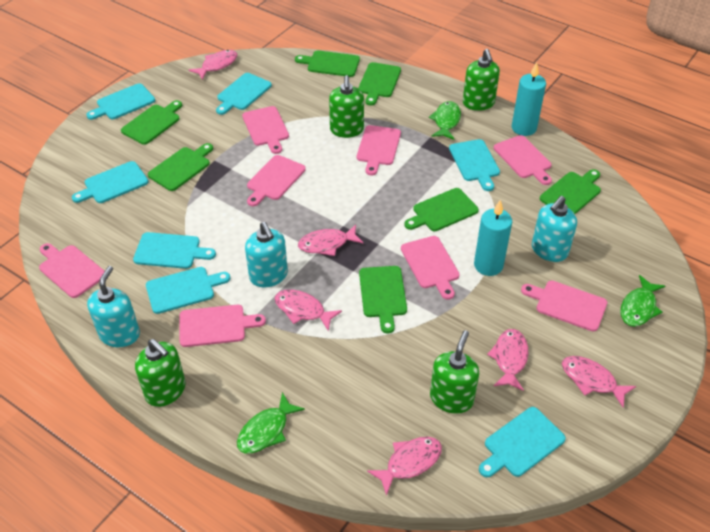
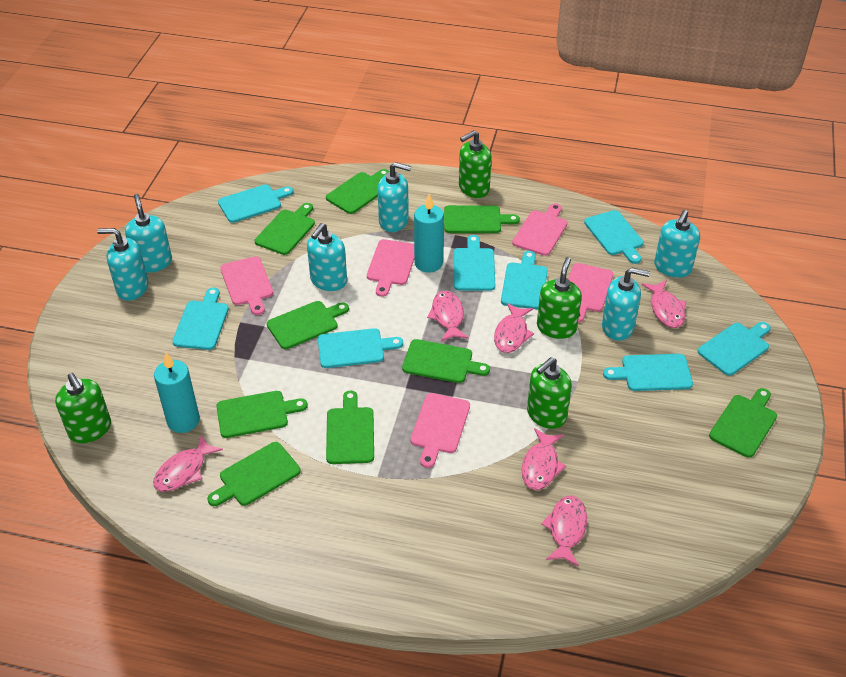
green cutting board: 7 -> 9
green fish: 3 -> 0
pink cutting board: 8 -> 5
turquoise cutting board: 7 -> 8
turquoise soap dispenser: 3 -> 6

